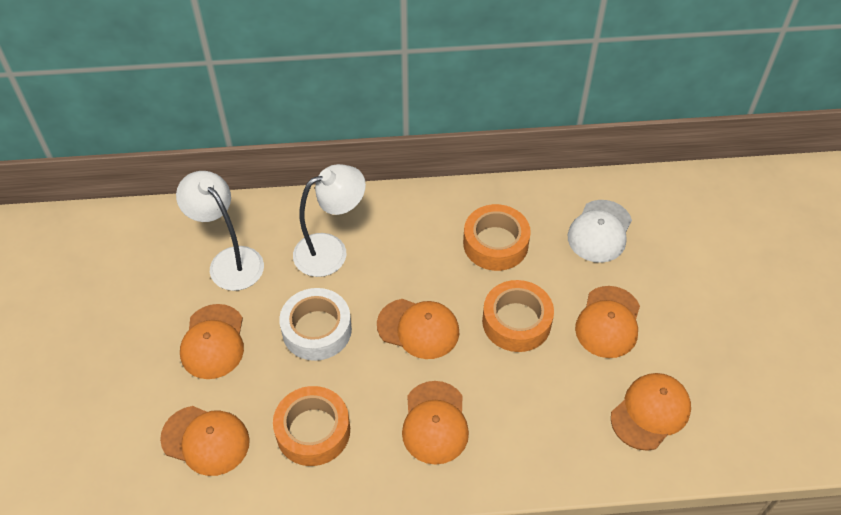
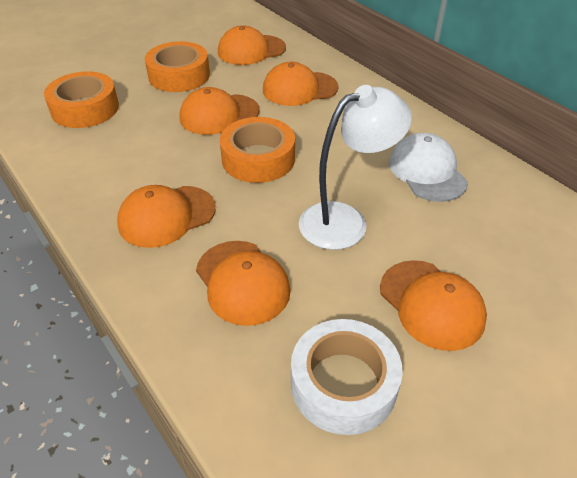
white lamp: 2 -> 1

